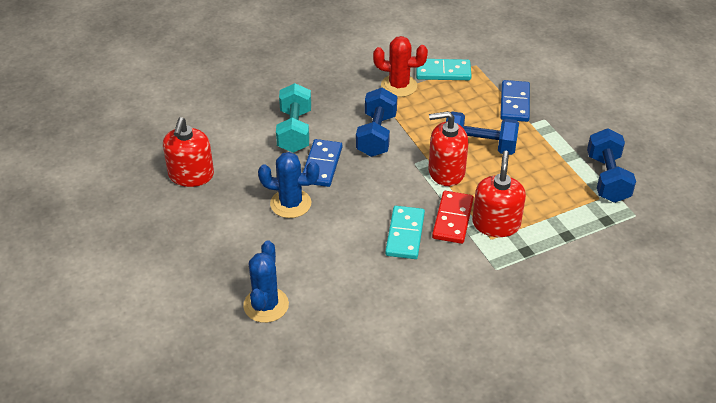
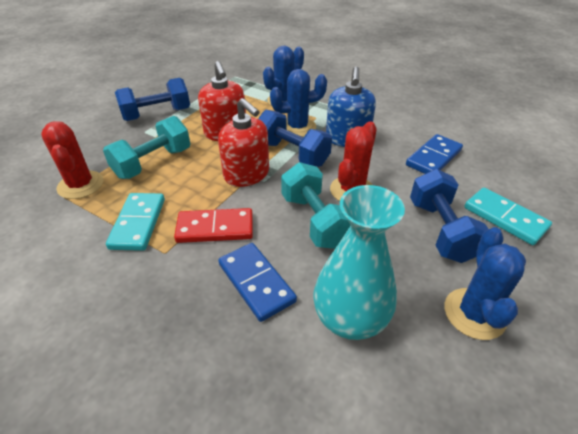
blue cactus: 2 -> 3
blue soap dispenser: 0 -> 1
red cactus: 1 -> 2
red soap dispenser: 3 -> 2
turquoise dumbbell: 1 -> 2
turquoise vase: 0 -> 1

